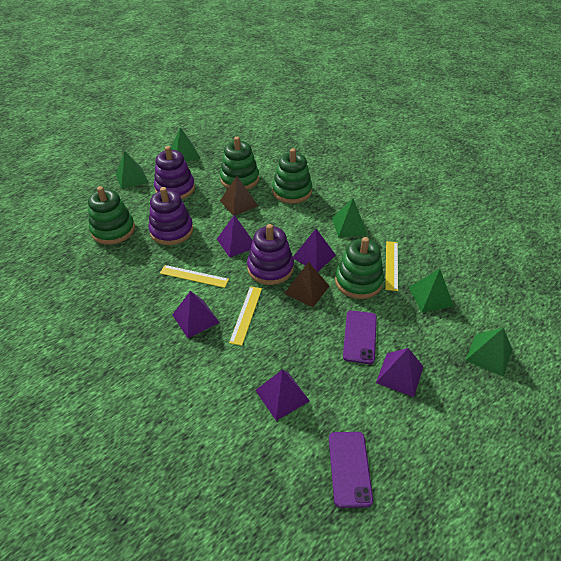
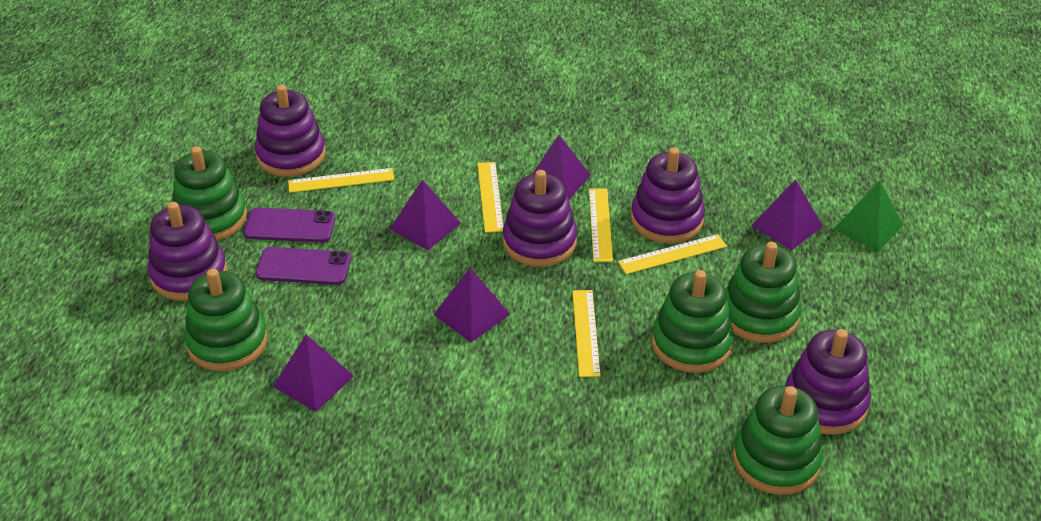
brown pyramid: 2 -> 0
green pyramid: 5 -> 1
green stacking toy: 4 -> 5
purple stacking toy: 3 -> 5
yellow ruler: 3 -> 5

